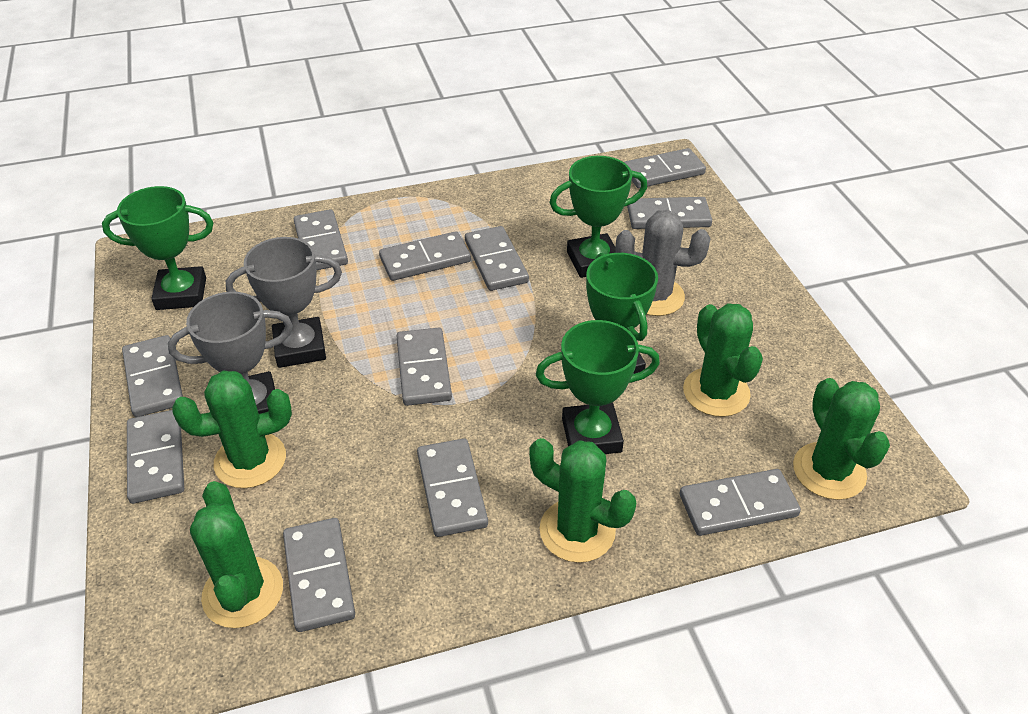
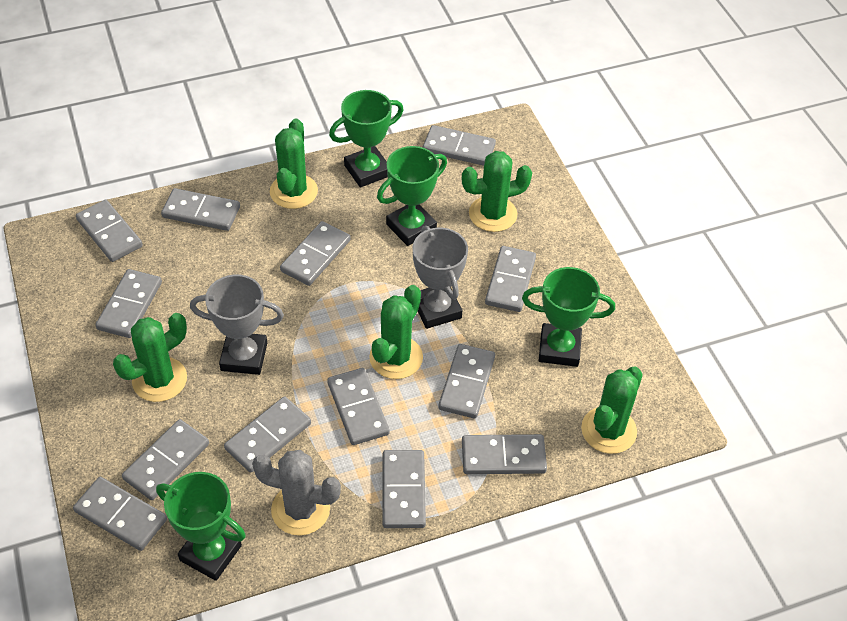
grey domino: 11 -> 13

